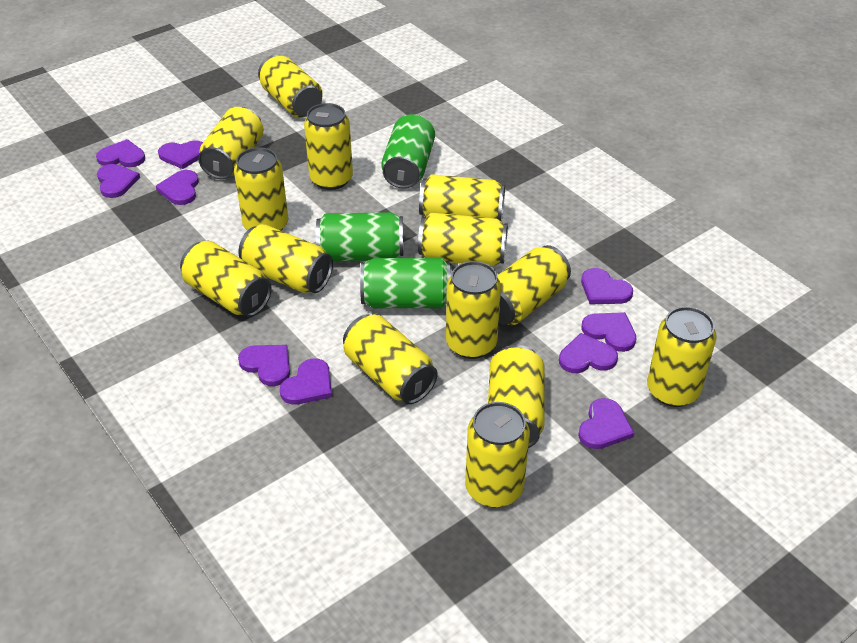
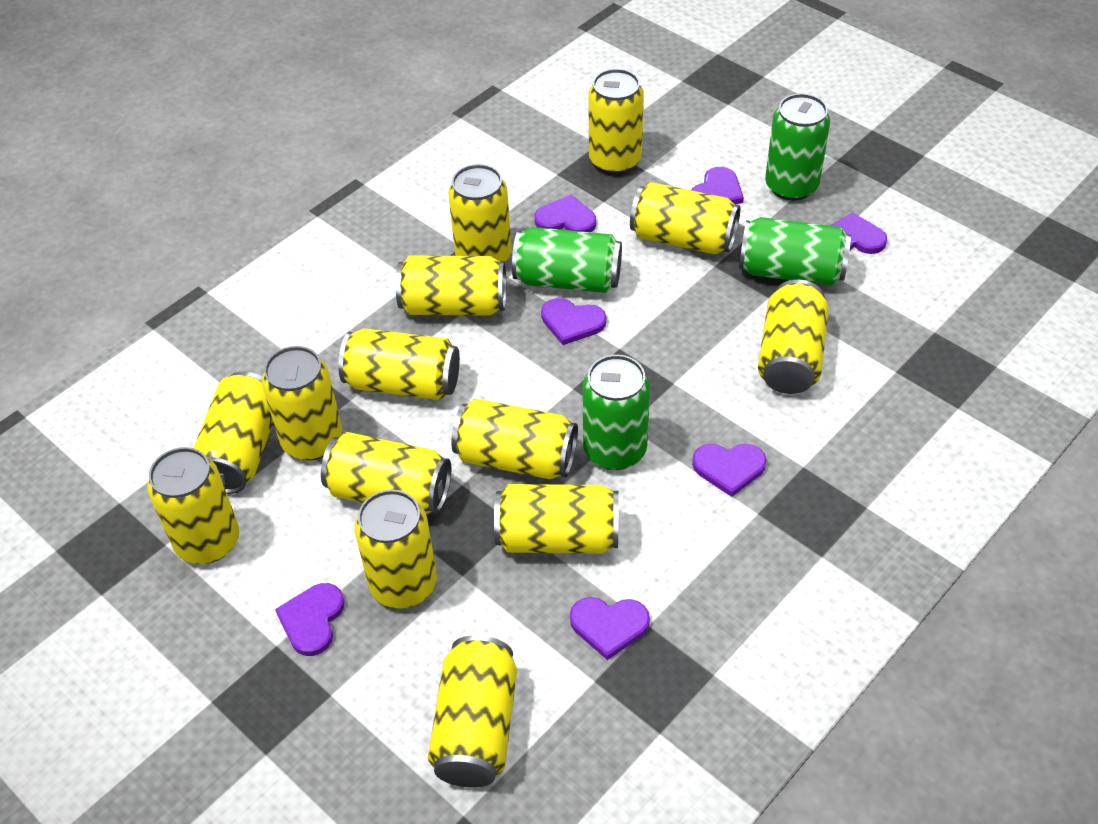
green can: 3 -> 4
purple heart: 10 -> 7

